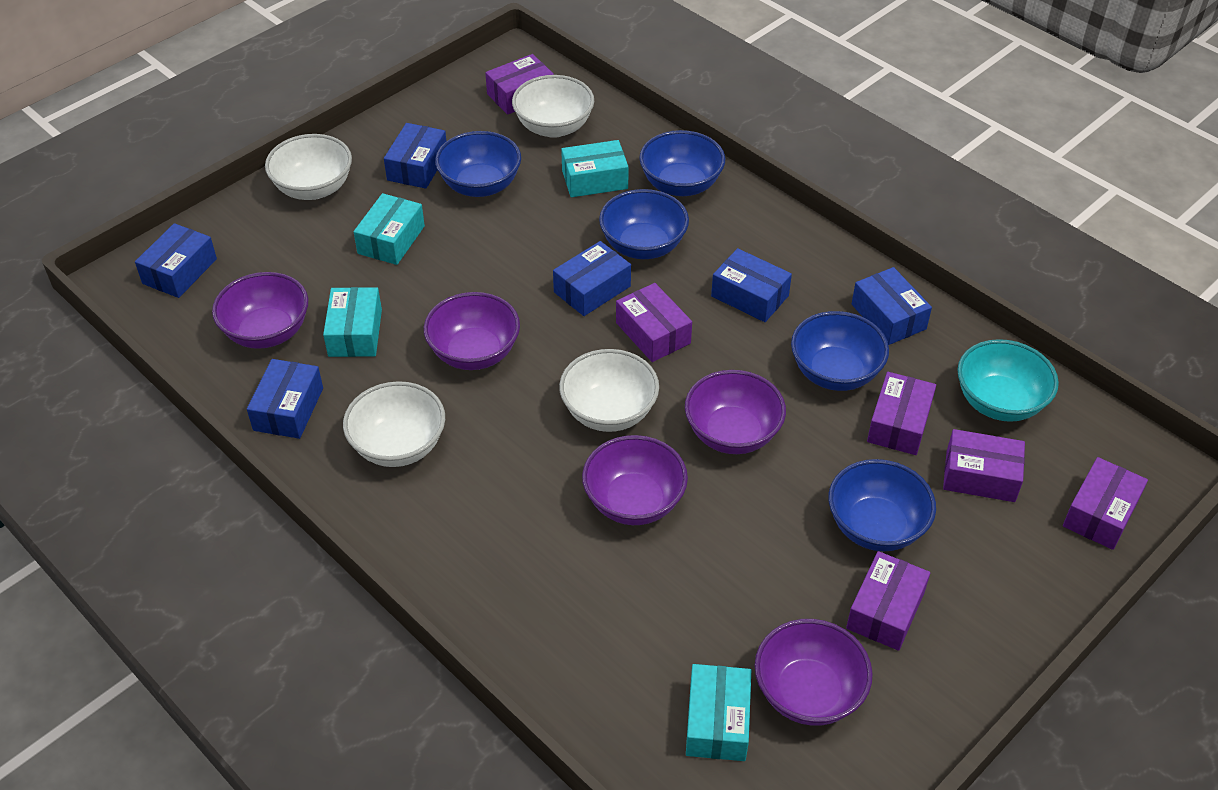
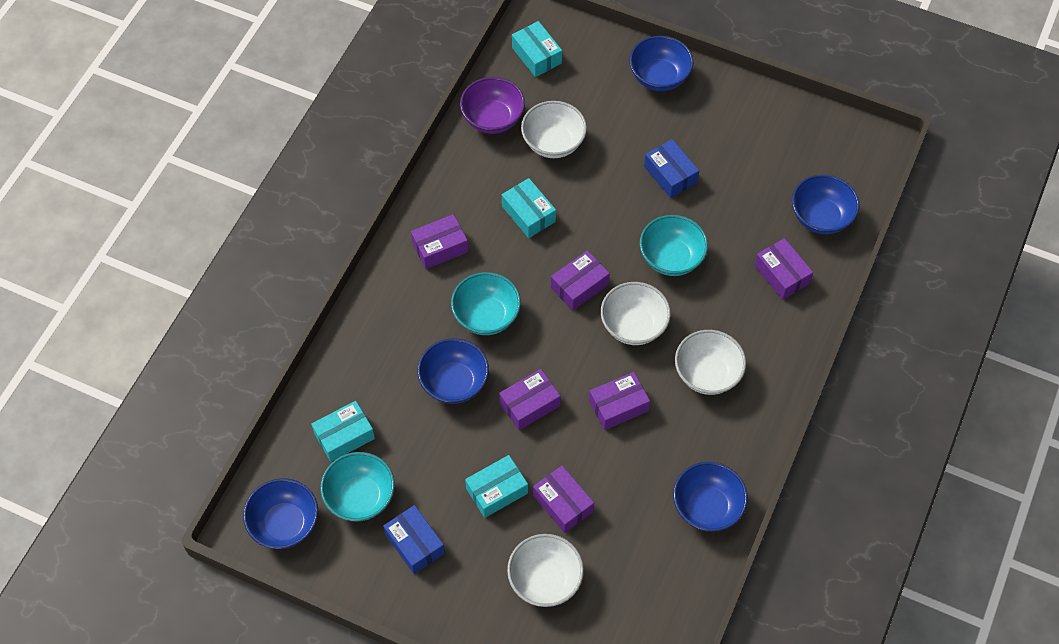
blue box: 6 -> 2
purple bowl: 5 -> 1
turquoise bowl: 1 -> 3

